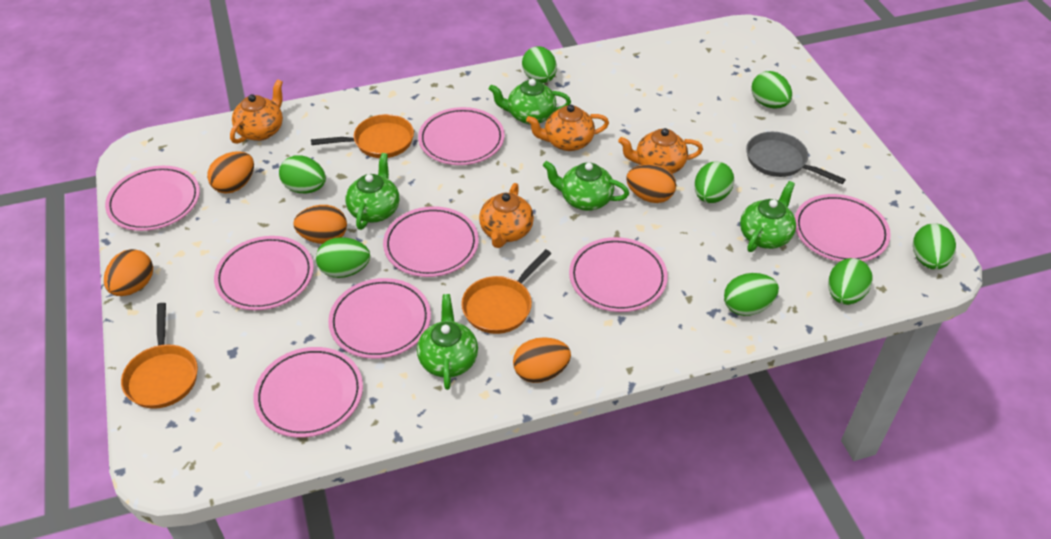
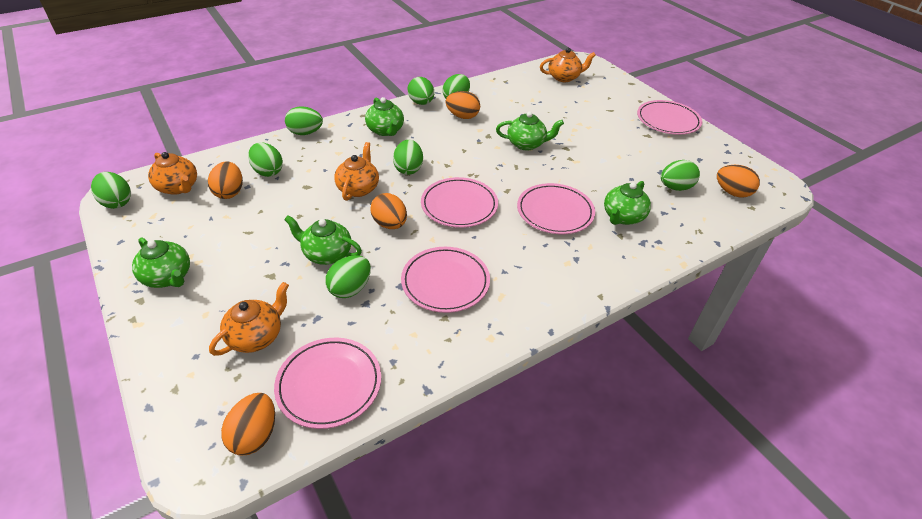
grey pan: 1 -> 0
orange pan: 3 -> 0
pink plate: 8 -> 5

